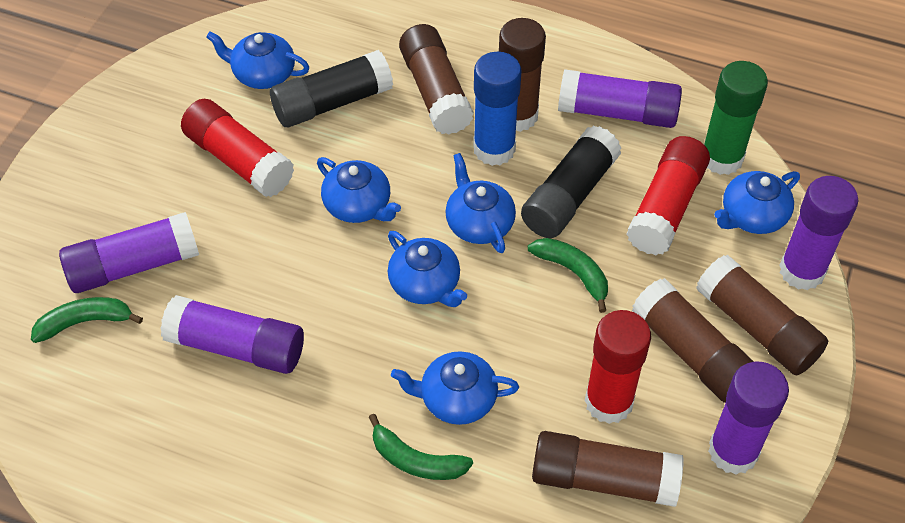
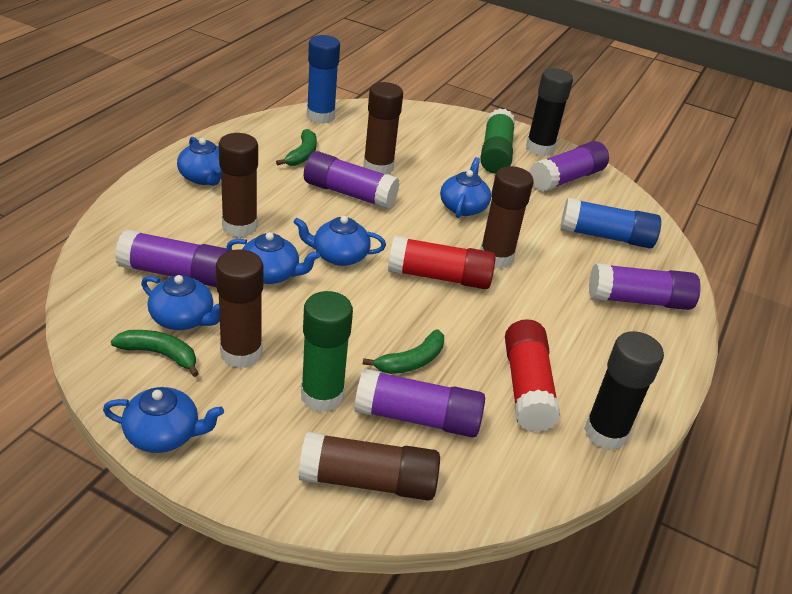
blue glue stick: 1 -> 2
green glue stick: 1 -> 2
red glue stick: 3 -> 2

